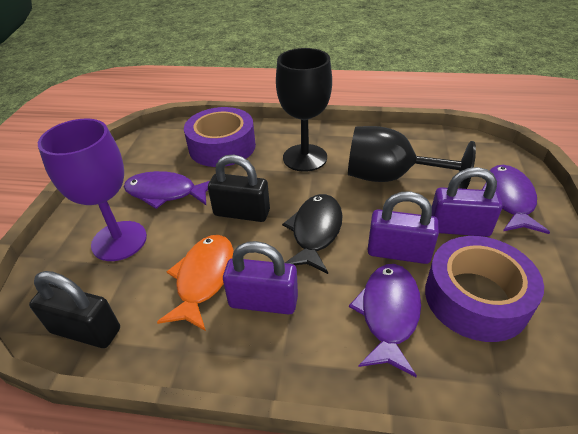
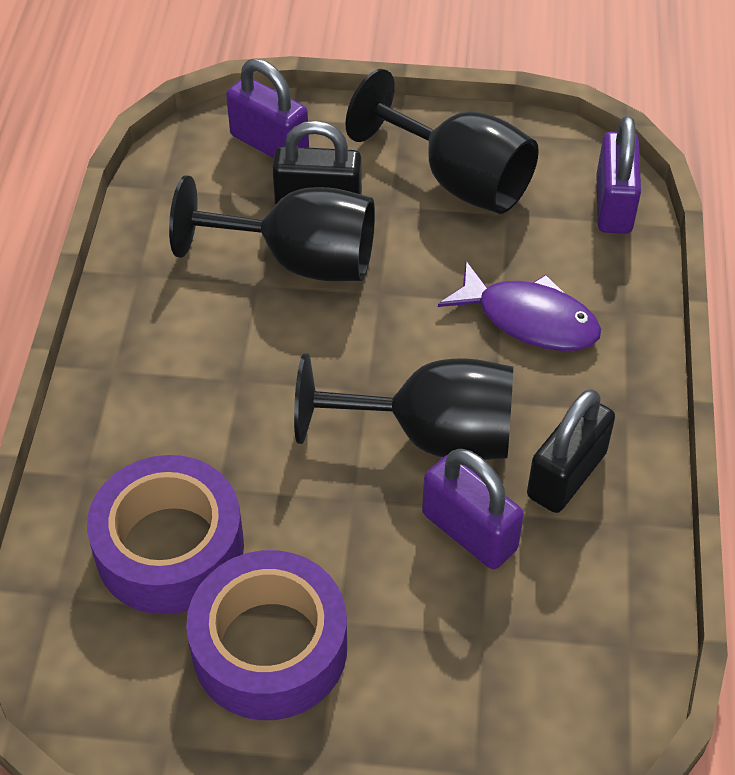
black fish: 1 -> 0
black goblet: 2 -> 3
orange fish: 1 -> 0
purple fish: 3 -> 1
purple goblet: 1 -> 0

